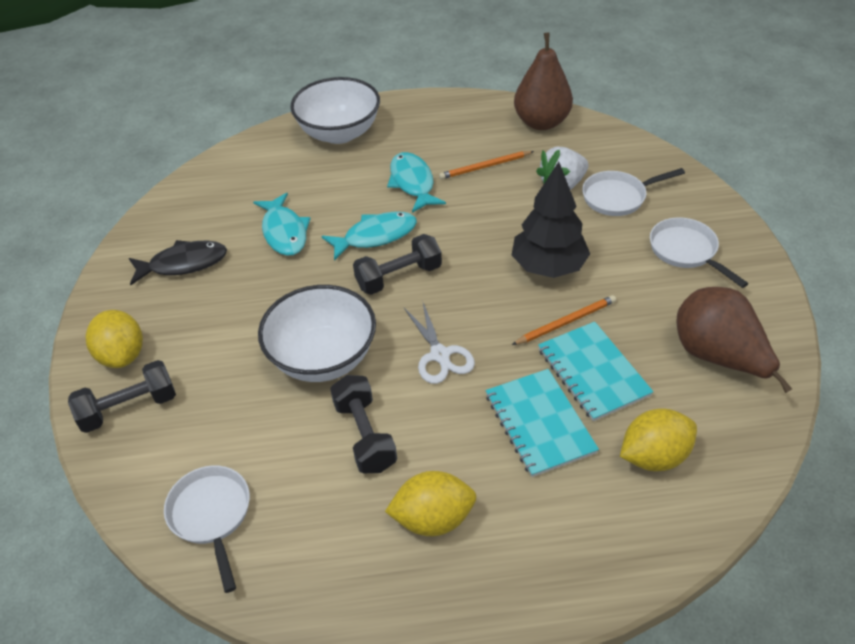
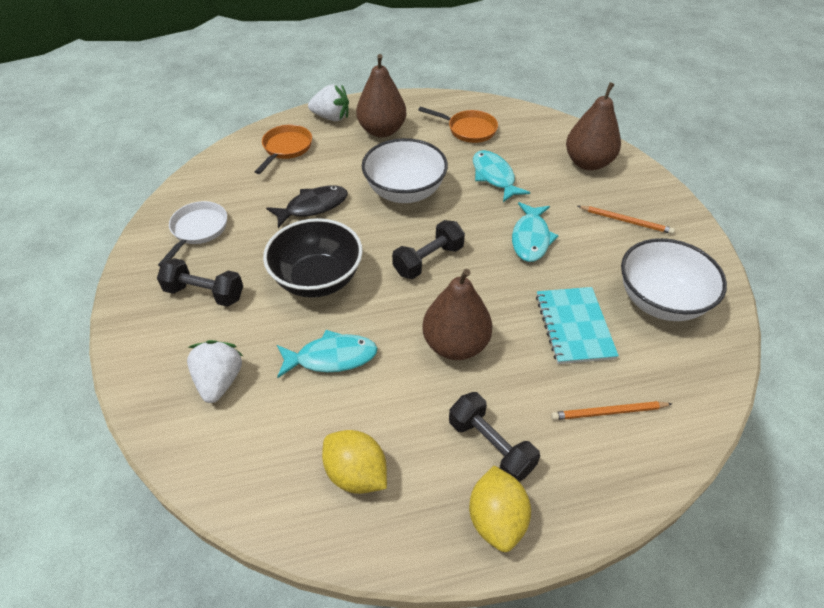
black bowl: 0 -> 1
black tree: 1 -> 0
brown pear: 2 -> 3
orange pan: 0 -> 2
turquoise notebook: 2 -> 1
white pan: 3 -> 1
white scissors: 1 -> 0
white strawberry: 1 -> 2
yellow lemon: 3 -> 2

